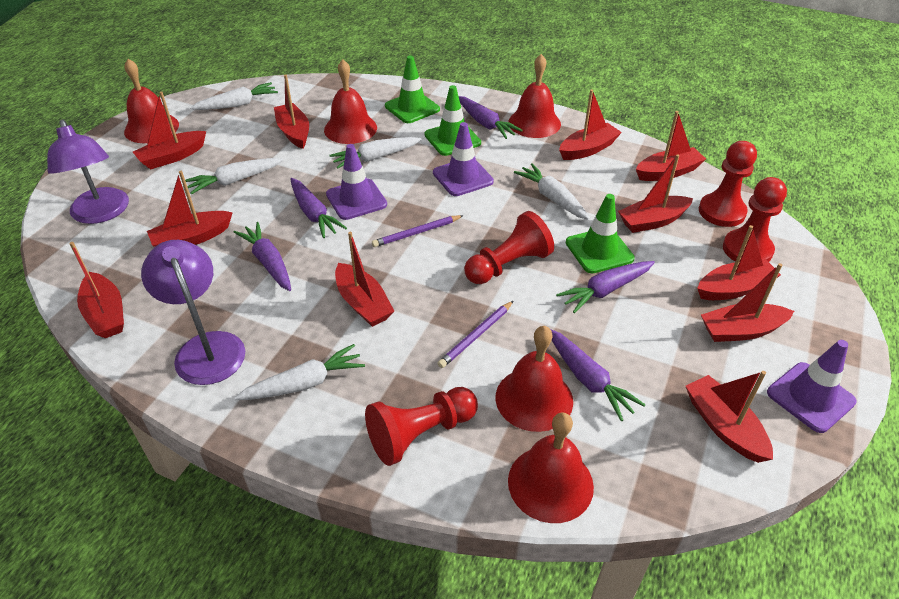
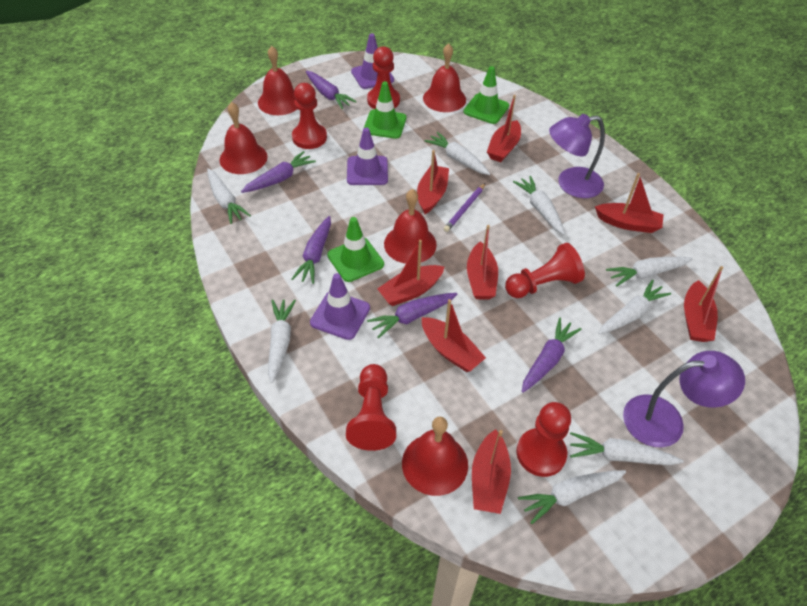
purple pencil: 2 -> 1
red boat: 11 -> 8
red pawn: 4 -> 5
white carrot: 5 -> 8

